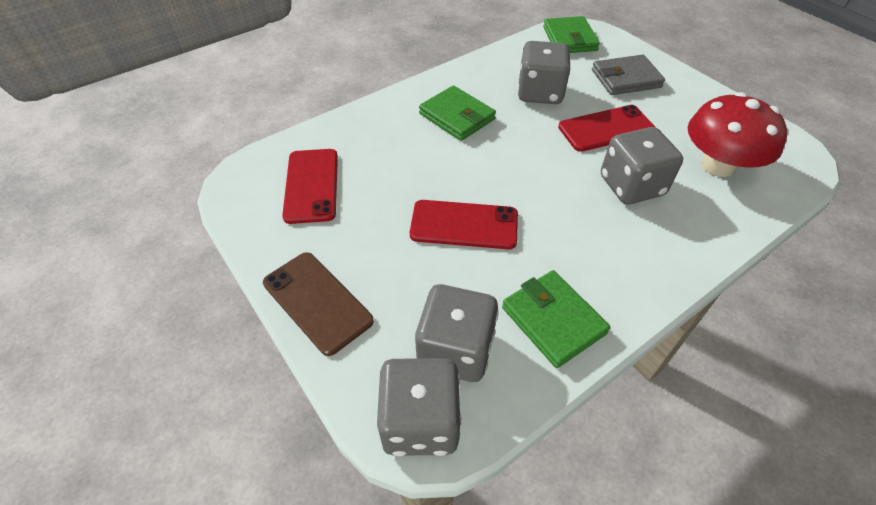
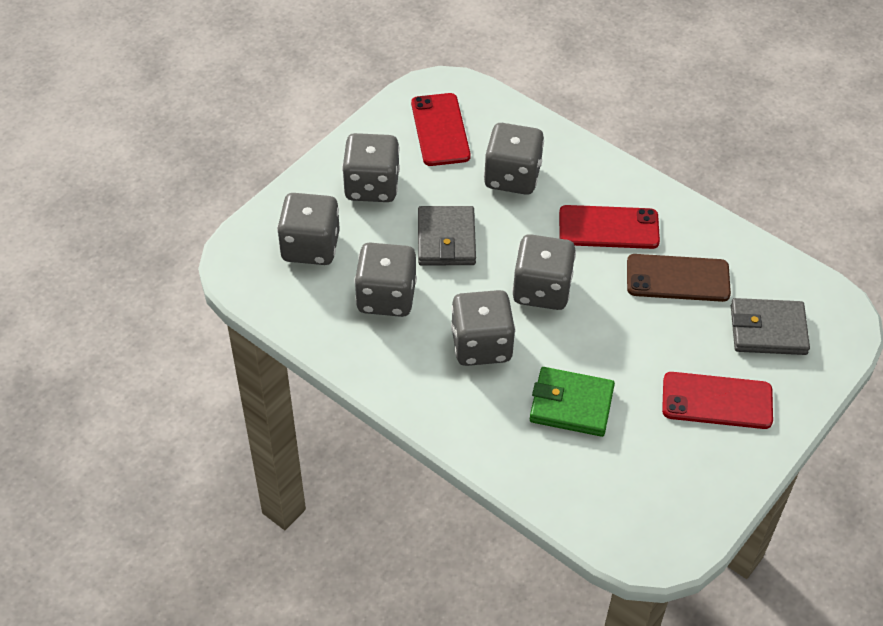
green wallet: 3 -> 1
grey dice: 4 -> 6
grey wallet: 1 -> 2
red mushroom: 1 -> 0

